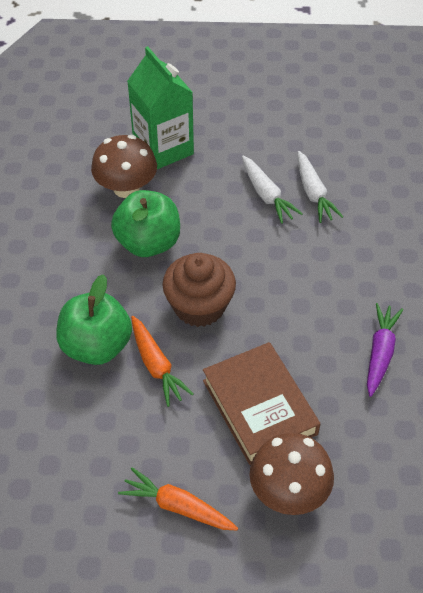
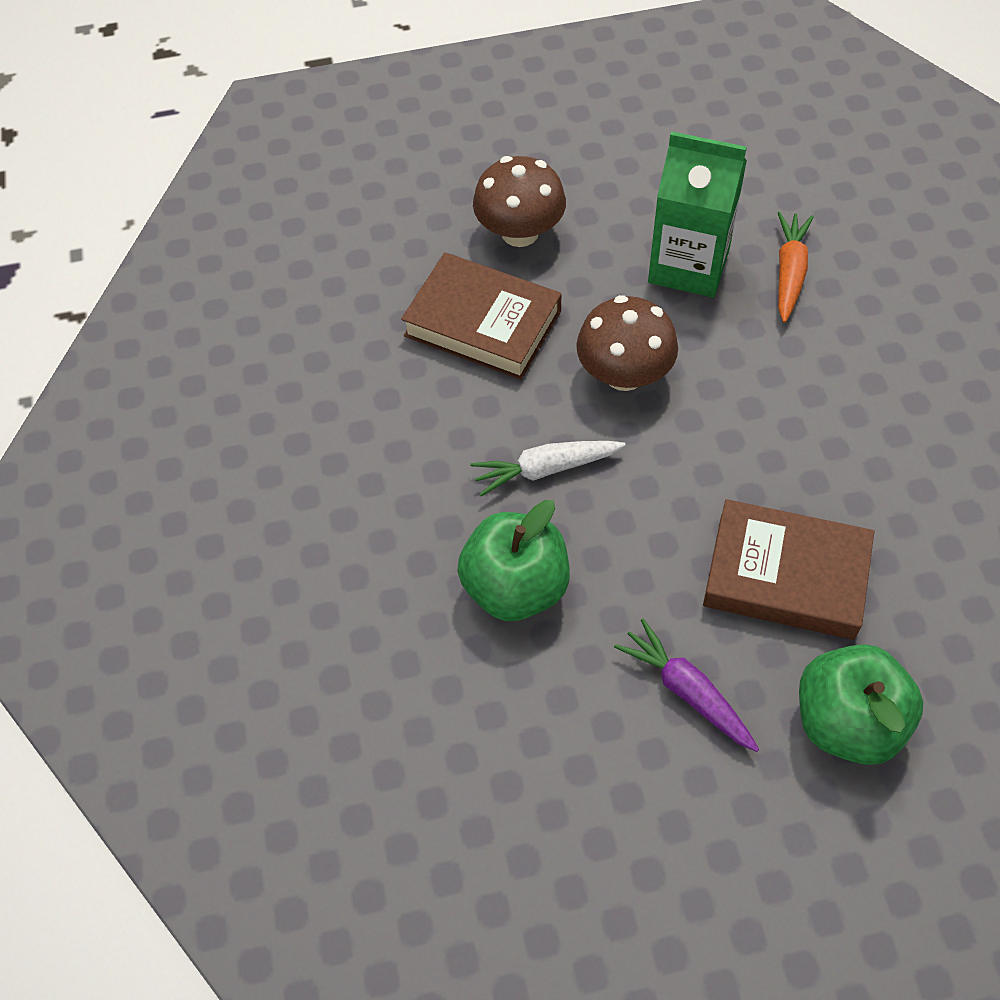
brown book: 1 -> 2
brown cupcake: 1 -> 0
orange carrot: 2 -> 1
white carrot: 2 -> 1

